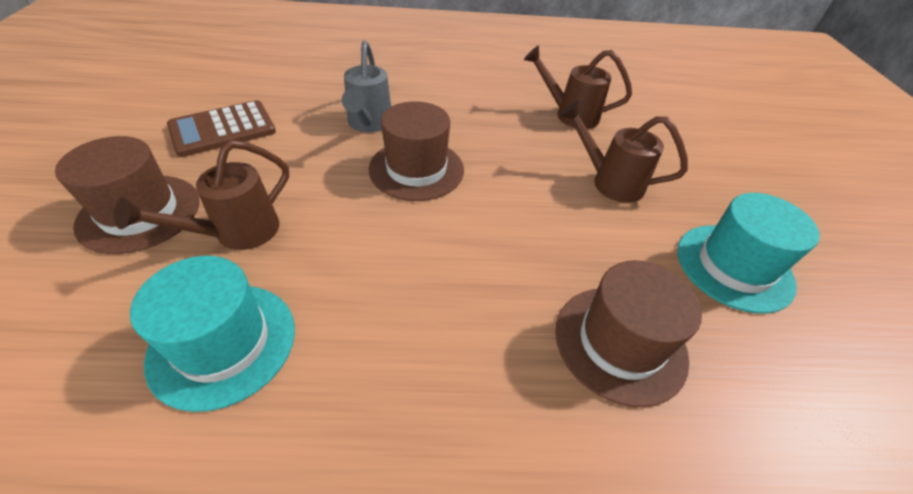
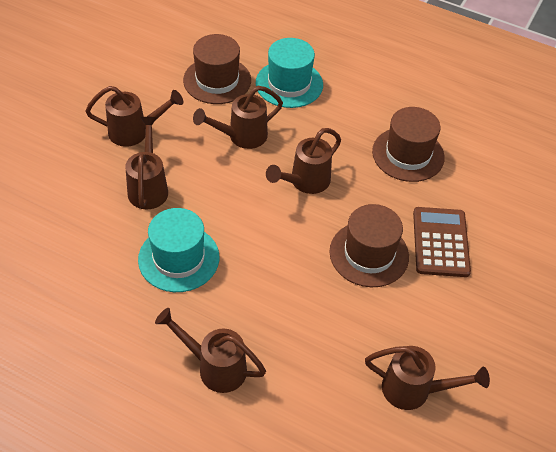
brown watering can: 3 -> 6
grey watering can: 1 -> 0

